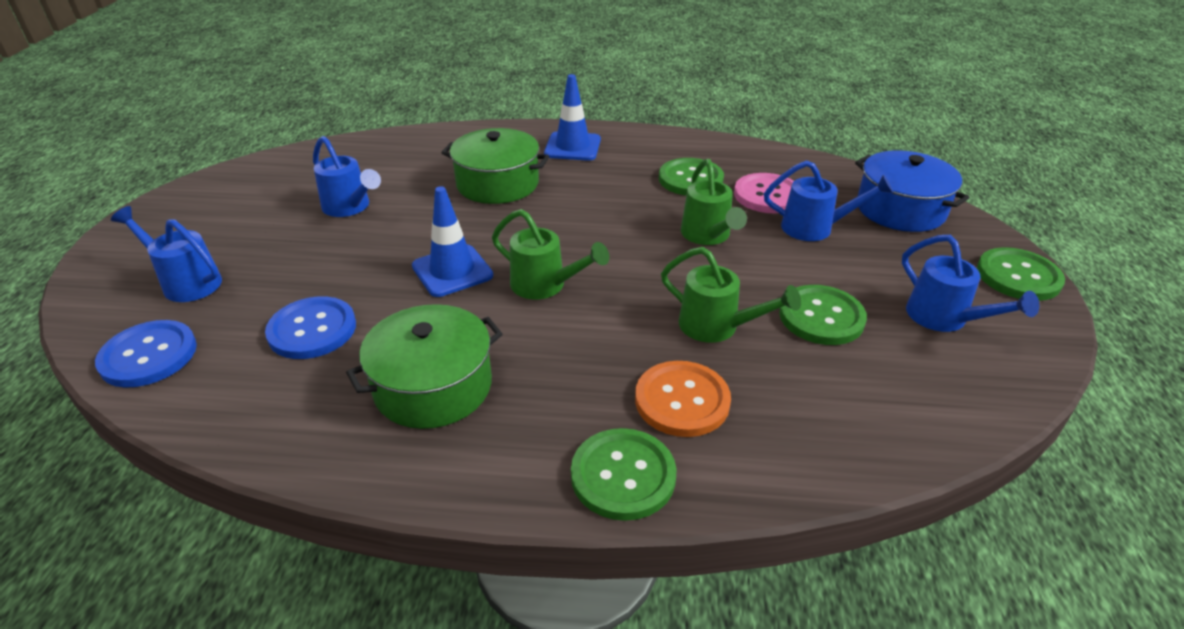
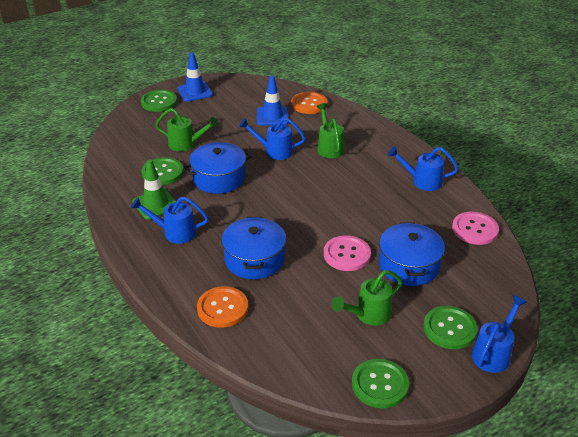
blue button: 2 -> 0
blue pot: 1 -> 3
green pot: 2 -> 0
green traffic cone: 0 -> 1
orange button: 1 -> 2
pink button: 1 -> 2

